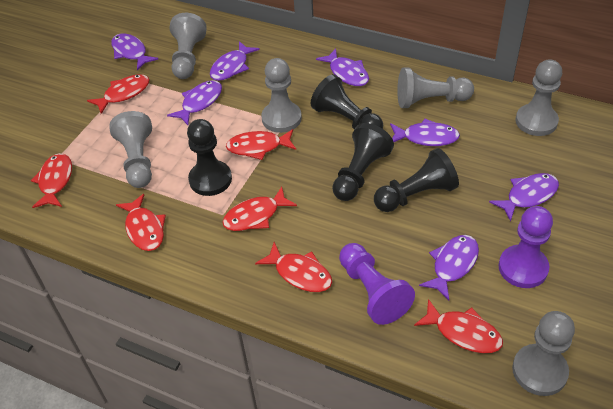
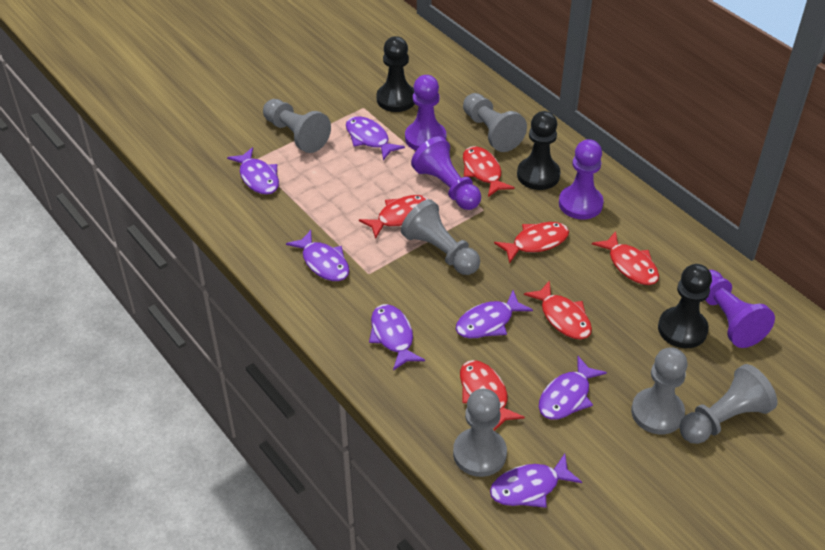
black pawn: 4 -> 3
purple pawn: 2 -> 4
red fish: 7 -> 6

